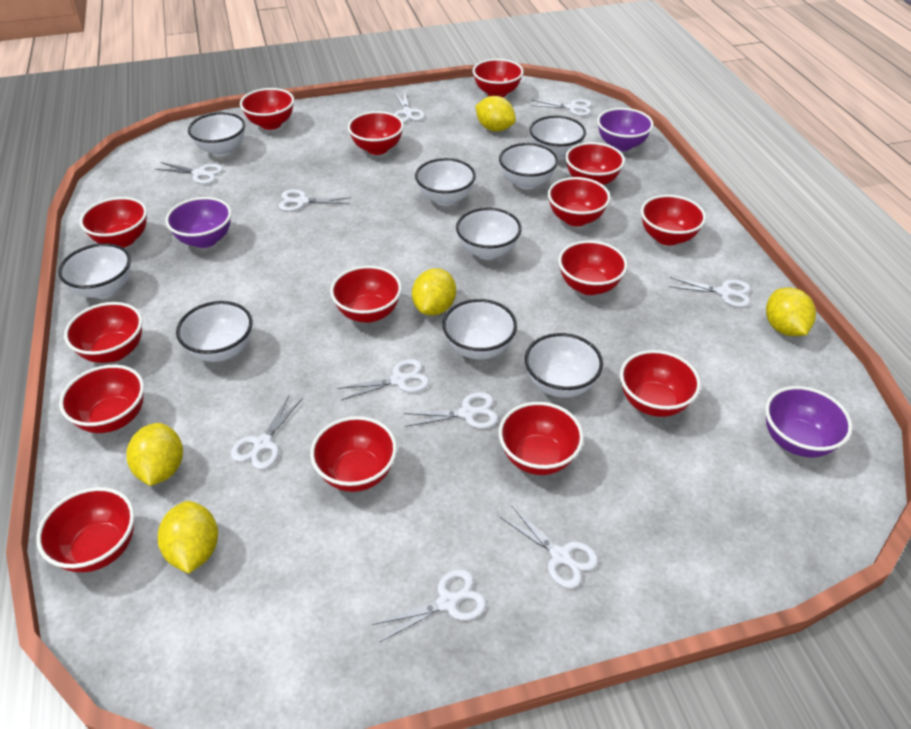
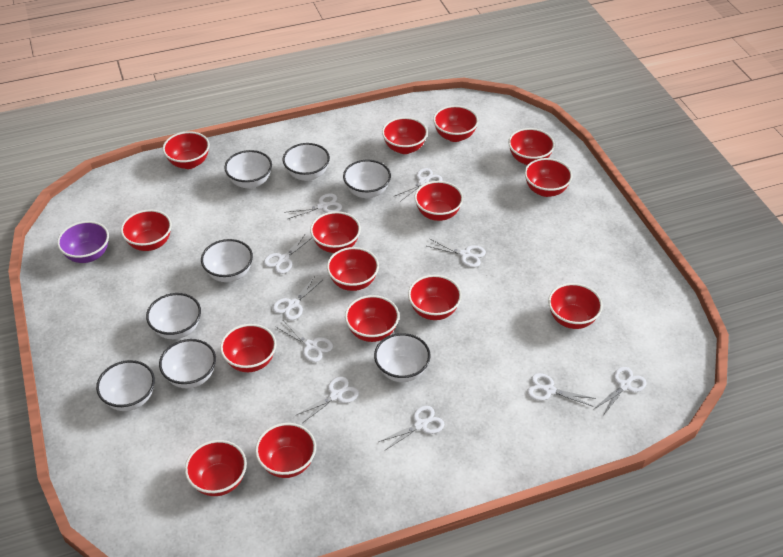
purple bowl: 3 -> 1
white bowl: 9 -> 8
yellow lemon: 5 -> 0

